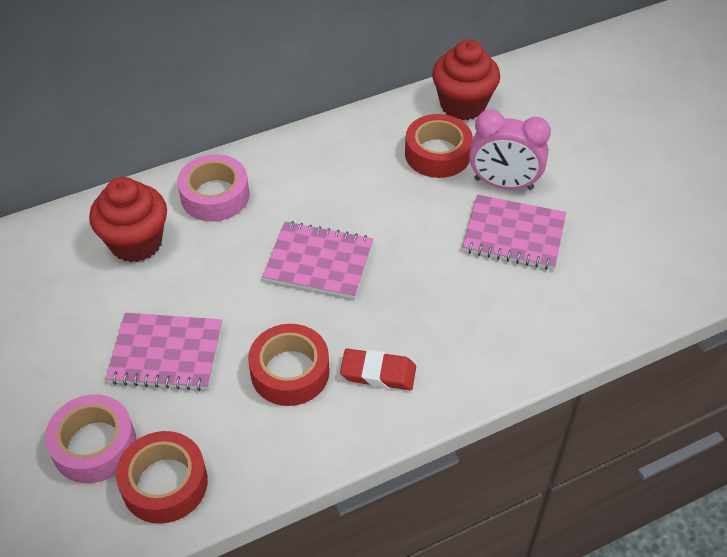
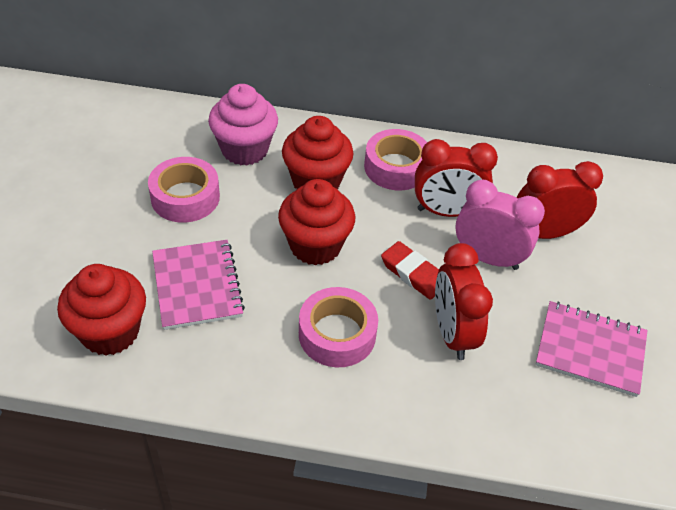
pink cupcake: 0 -> 1
pink notebook: 3 -> 2
pink tape: 2 -> 3
red clock: 0 -> 3
red cupcake: 2 -> 3
red tape: 3 -> 0

